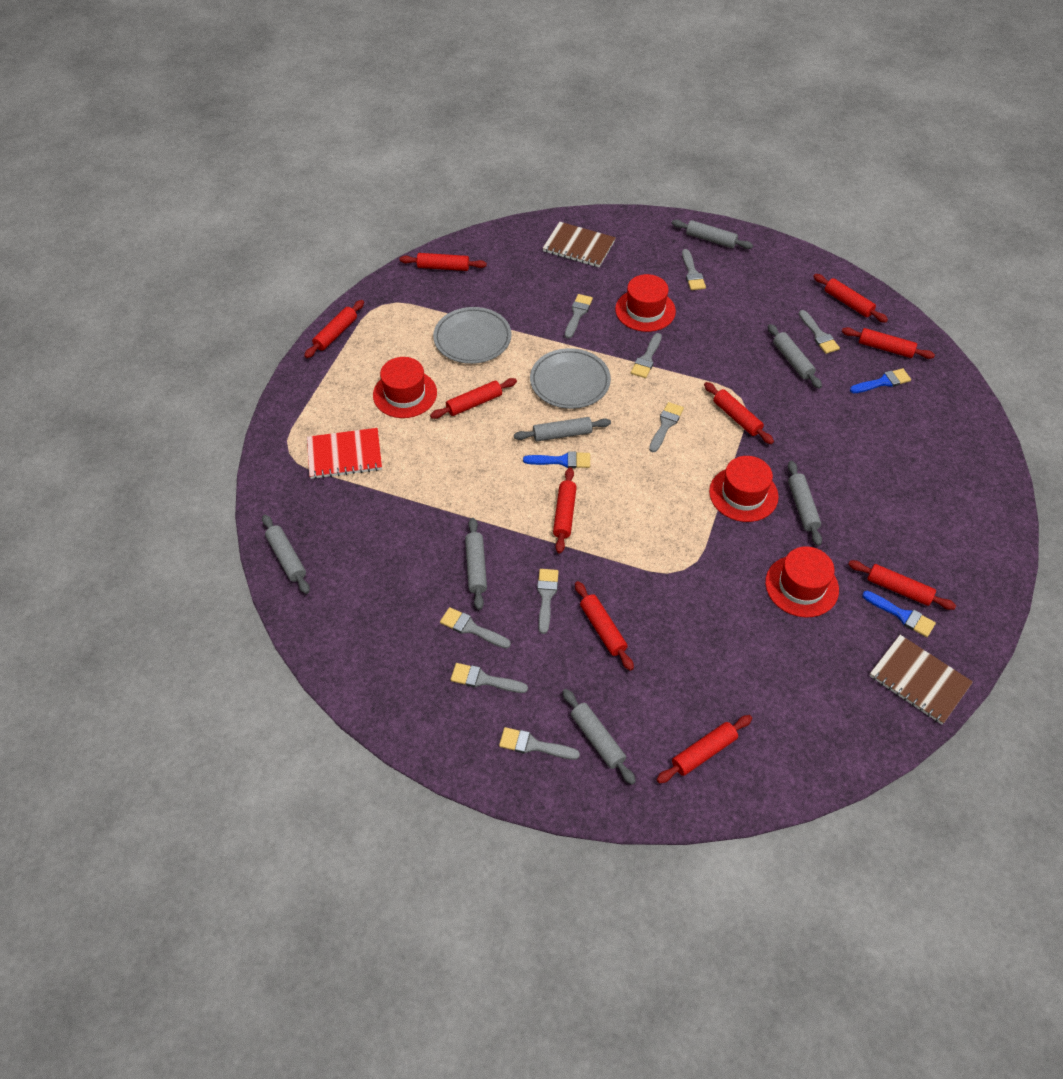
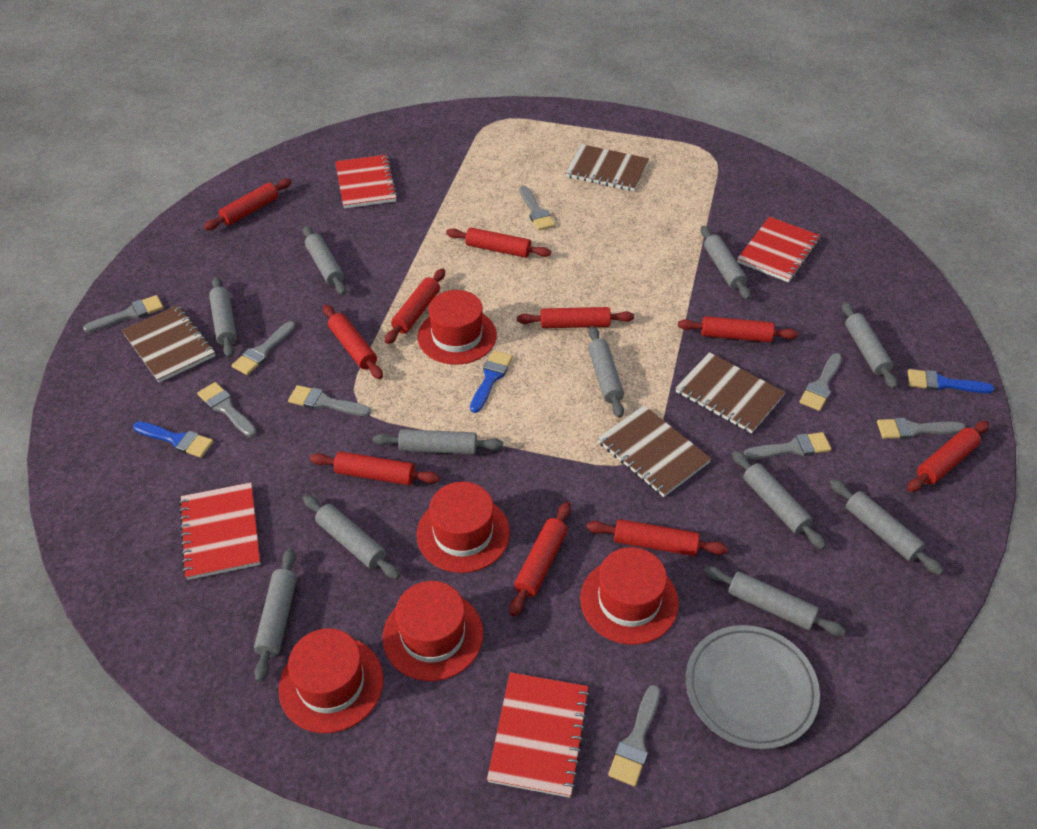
brown notebook: 2 -> 4
grey plate: 2 -> 1
grey rolling pin: 7 -> 11
red hat: 4 -> 5
red notebook: 1 -> 4

